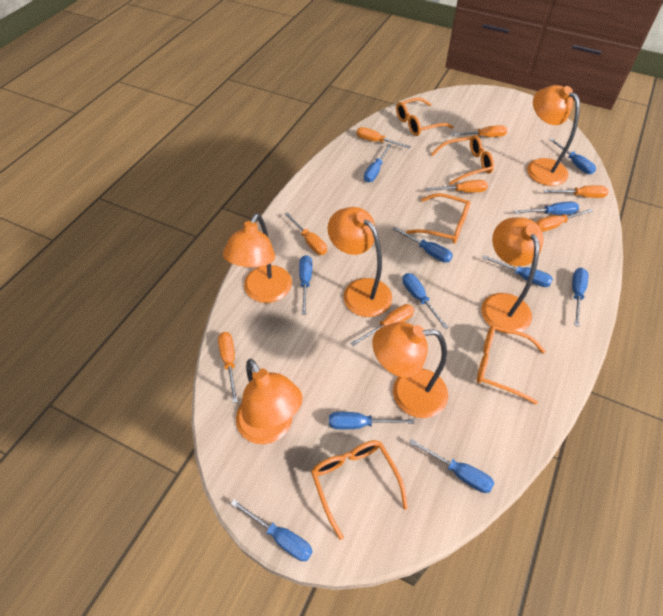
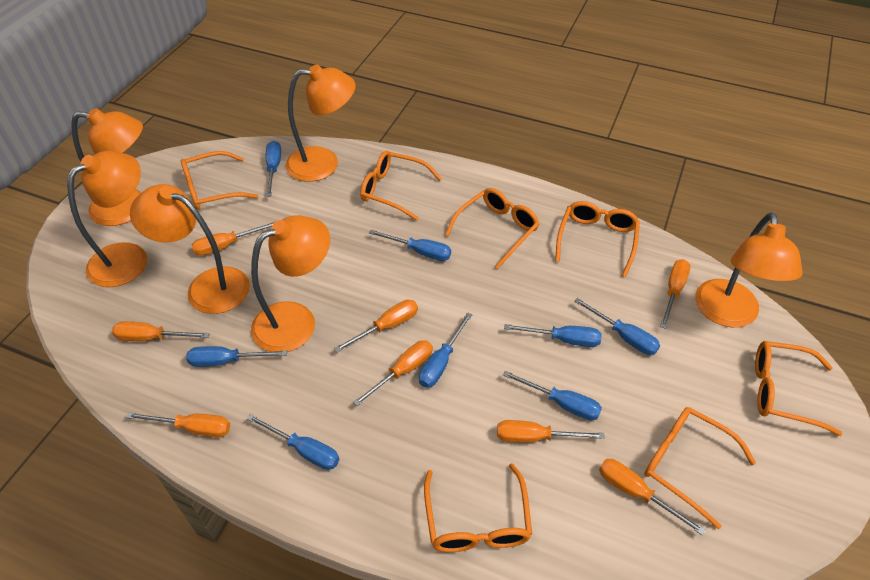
blue screwdriver: 11 -> 8
orange glasses: 5 -> 7

